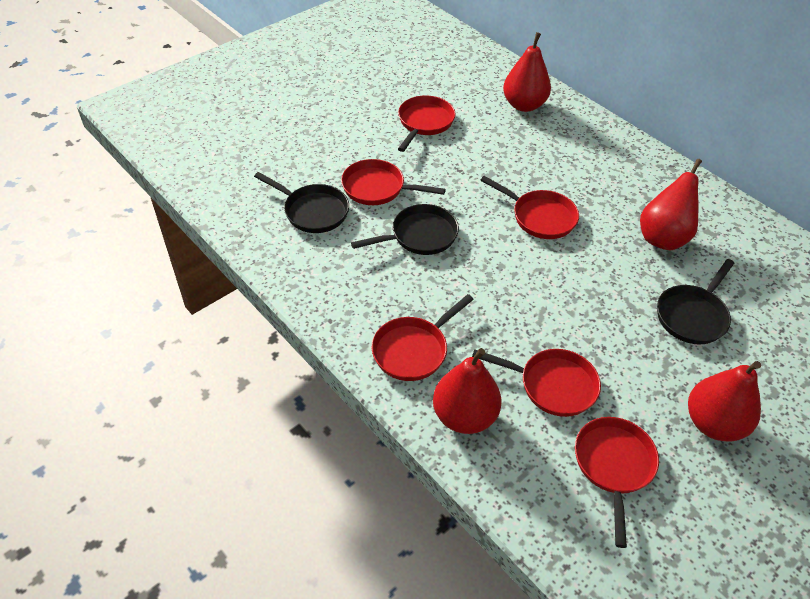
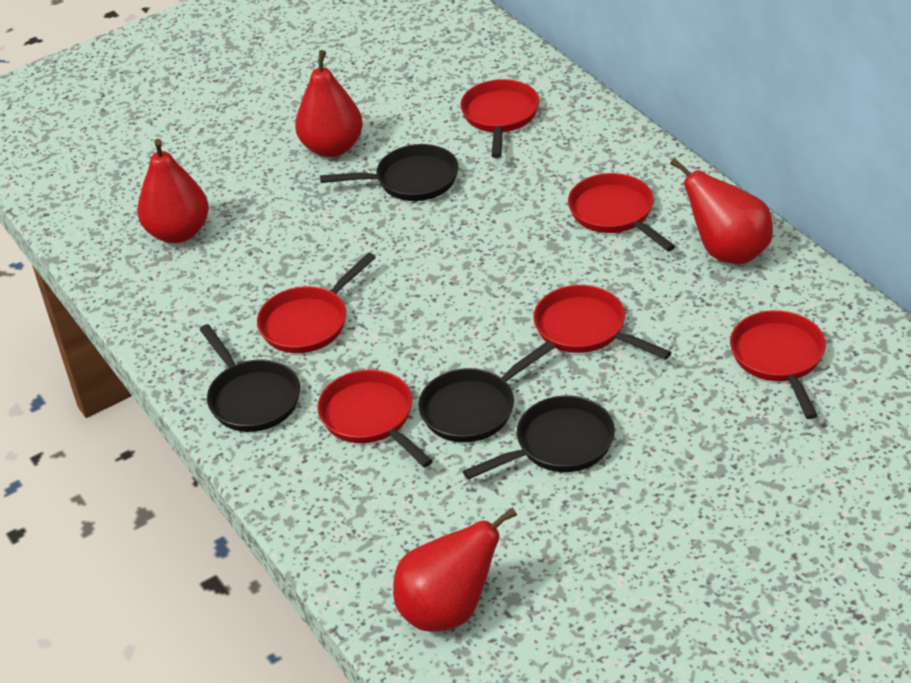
black pan: 3 -> 4

